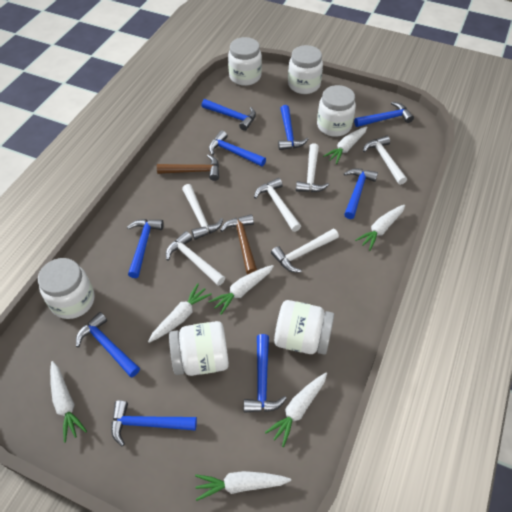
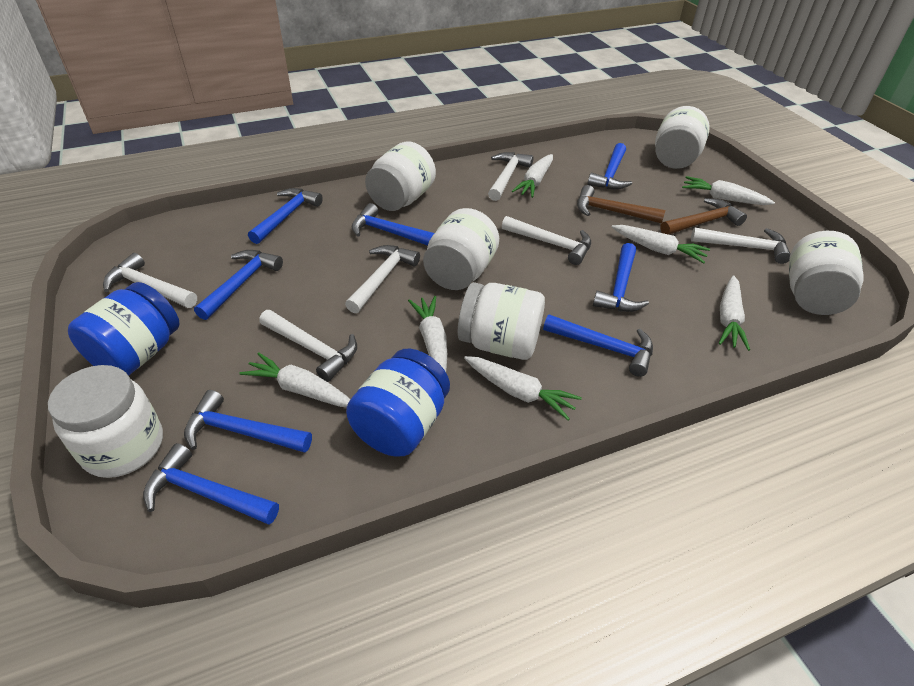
blue hammer: 9 -> 8
blue jar: 0 -> 2

